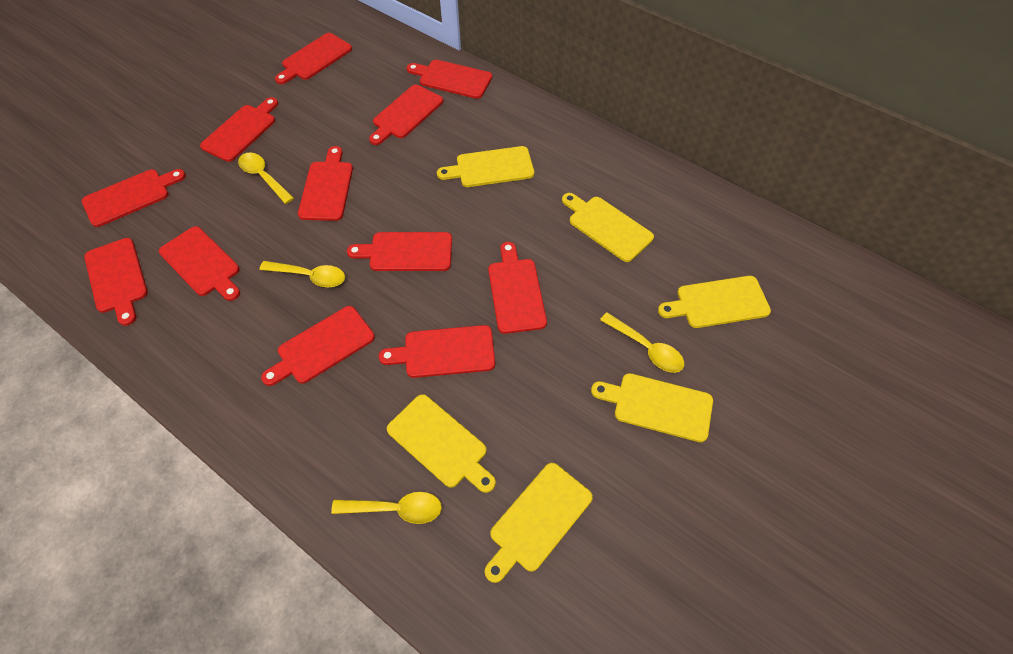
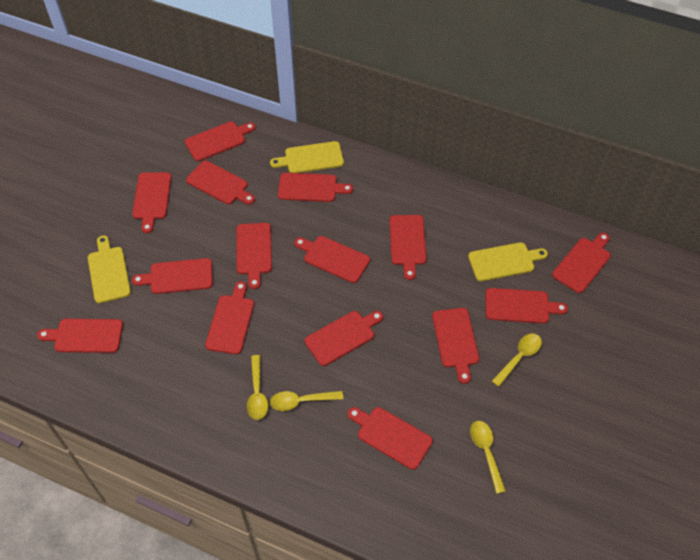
red cutting board: 12 -> 15
yellow cutting board: 6 -> 3

